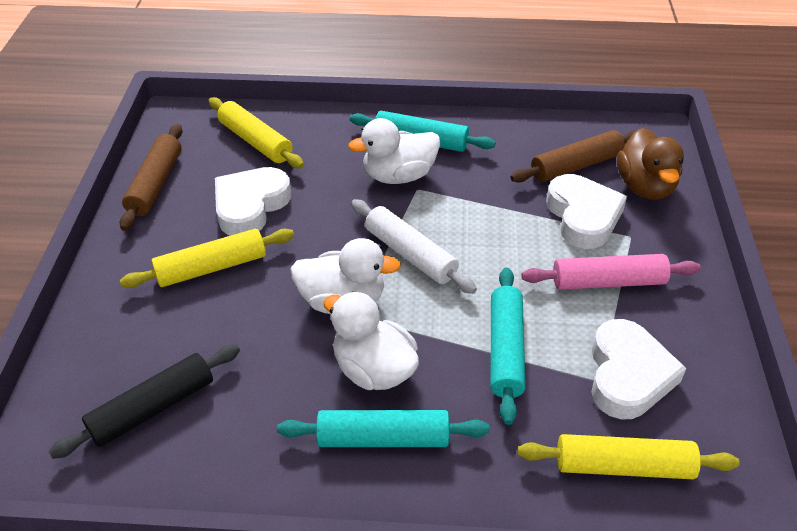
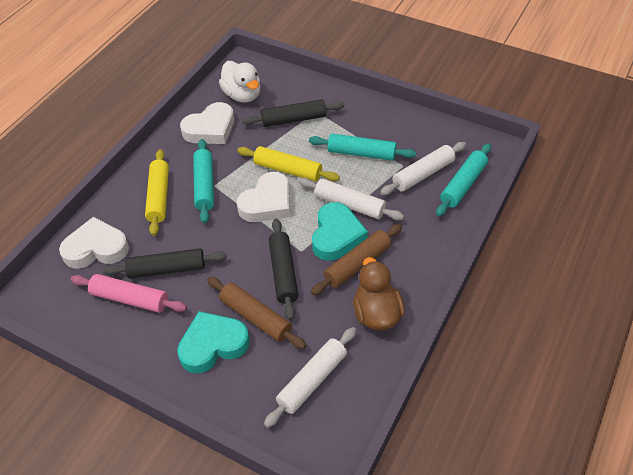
black rolling pin: 1 -> 3
turquoise heart: 0 -> 2
white duck: 3 -> 1
white rolling pin: 1 -> 3
yellow rolling pin: 3 -> 2

